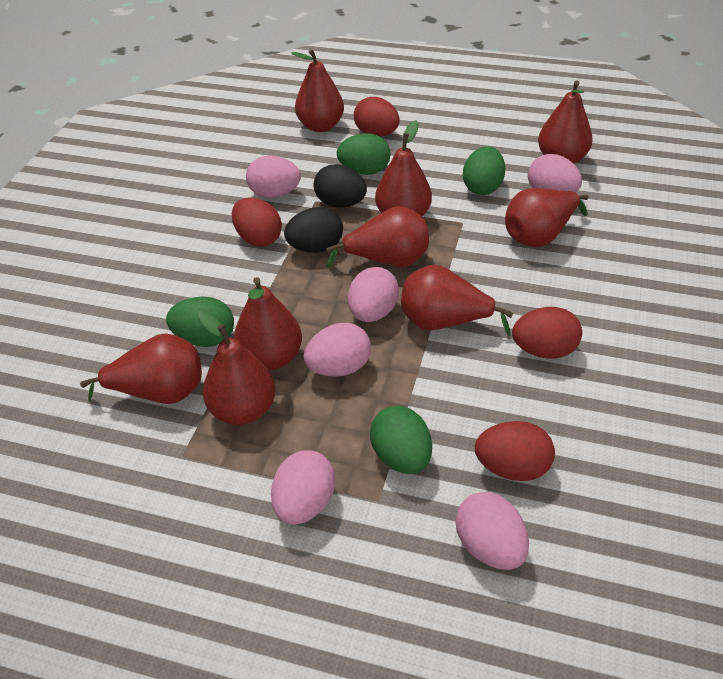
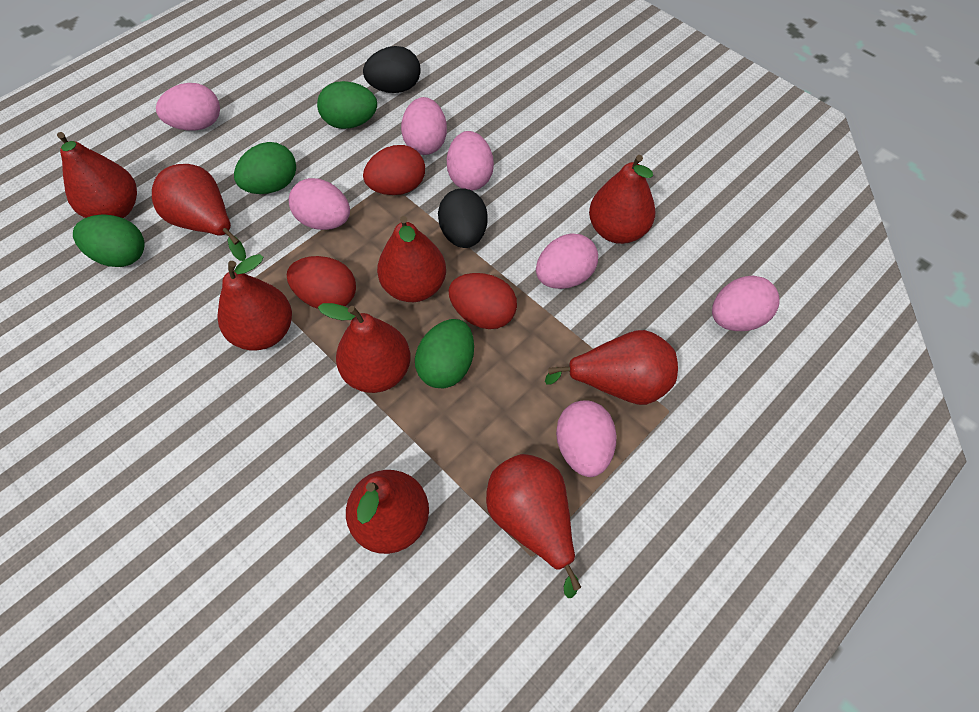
pink egg: 6 -> 7
red egg: 4 -> 3

